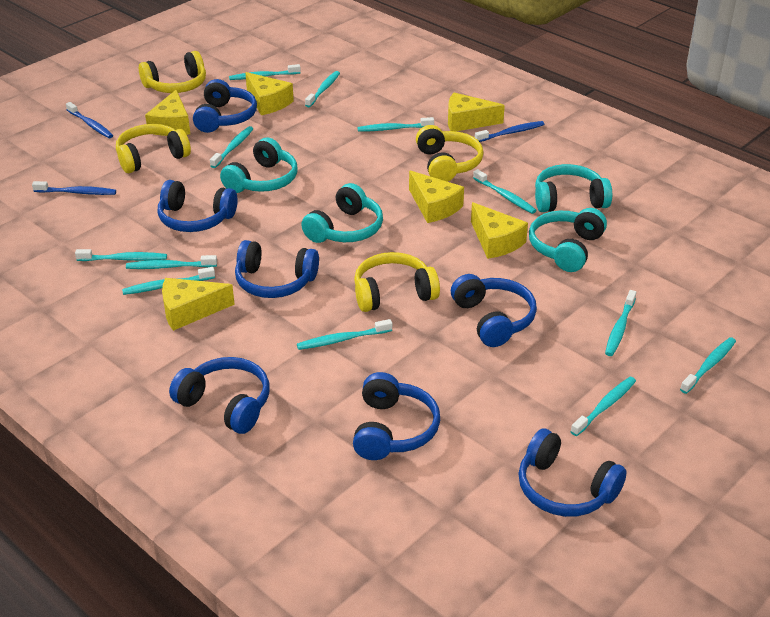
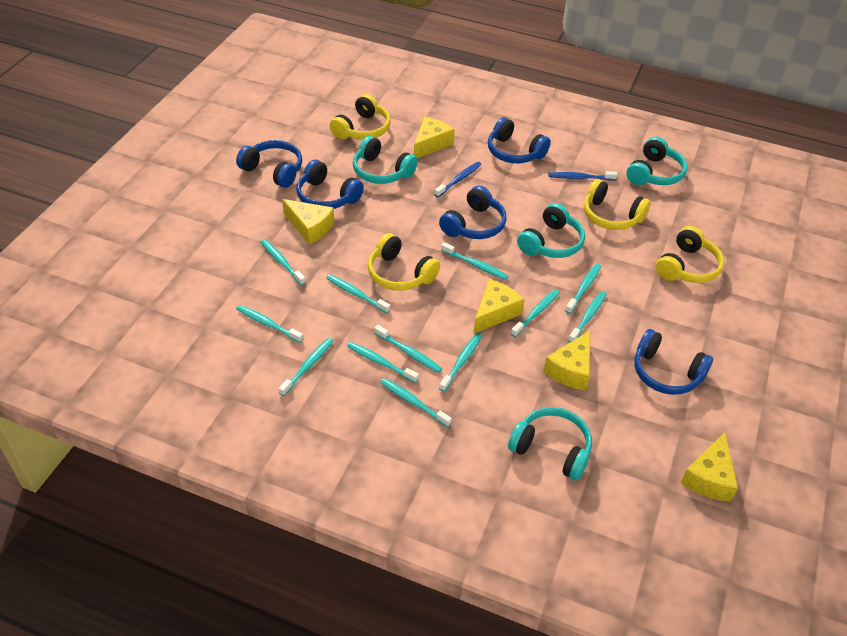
blue headphones: 7 -> 5
blue toothbrush: 3 -> 2
yellow cheese: 6 -> 5

